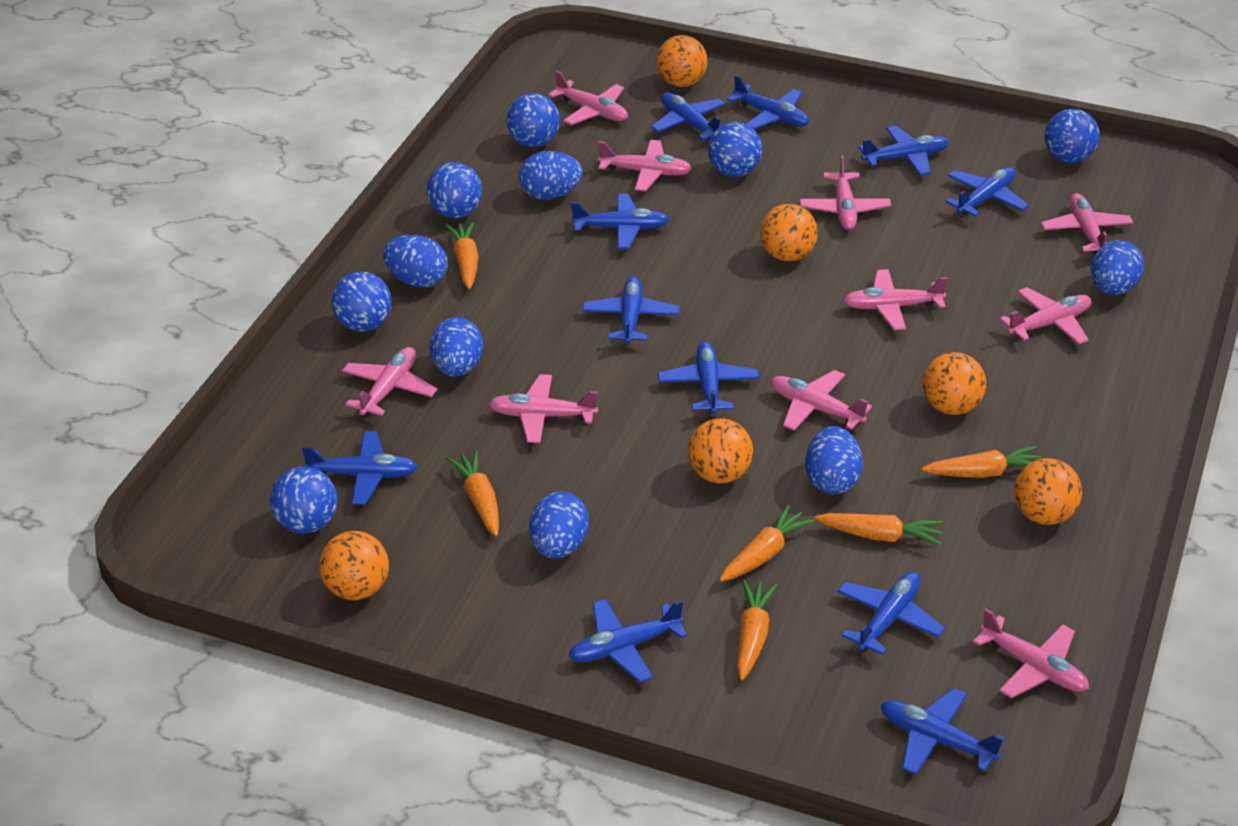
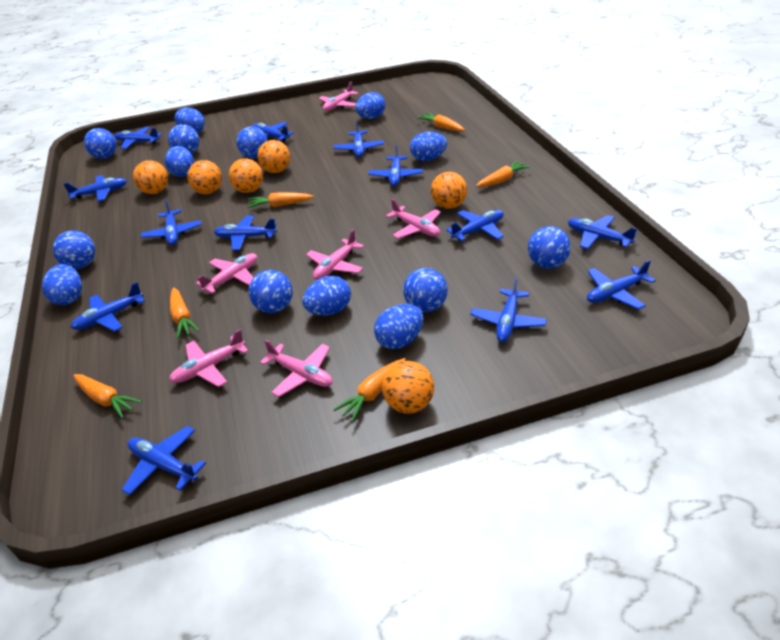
blue ball: 6 -> 7
blue egg: 6 -> 7
blue plane: 11 -> 13
pink plane: 10 -> 6

